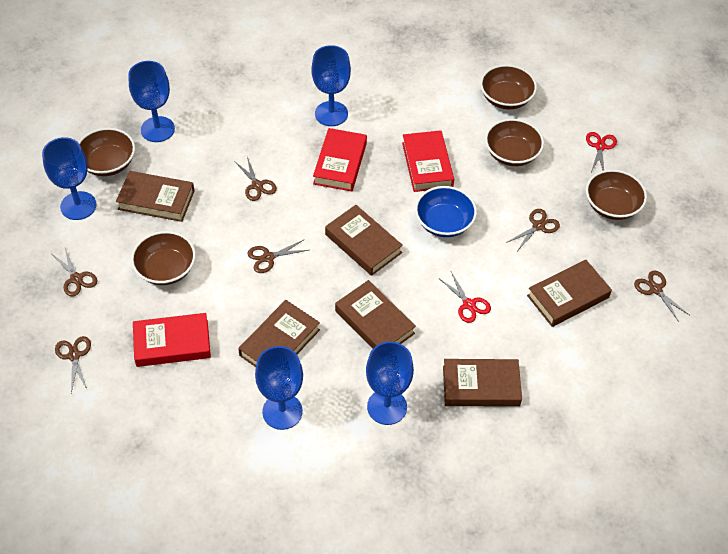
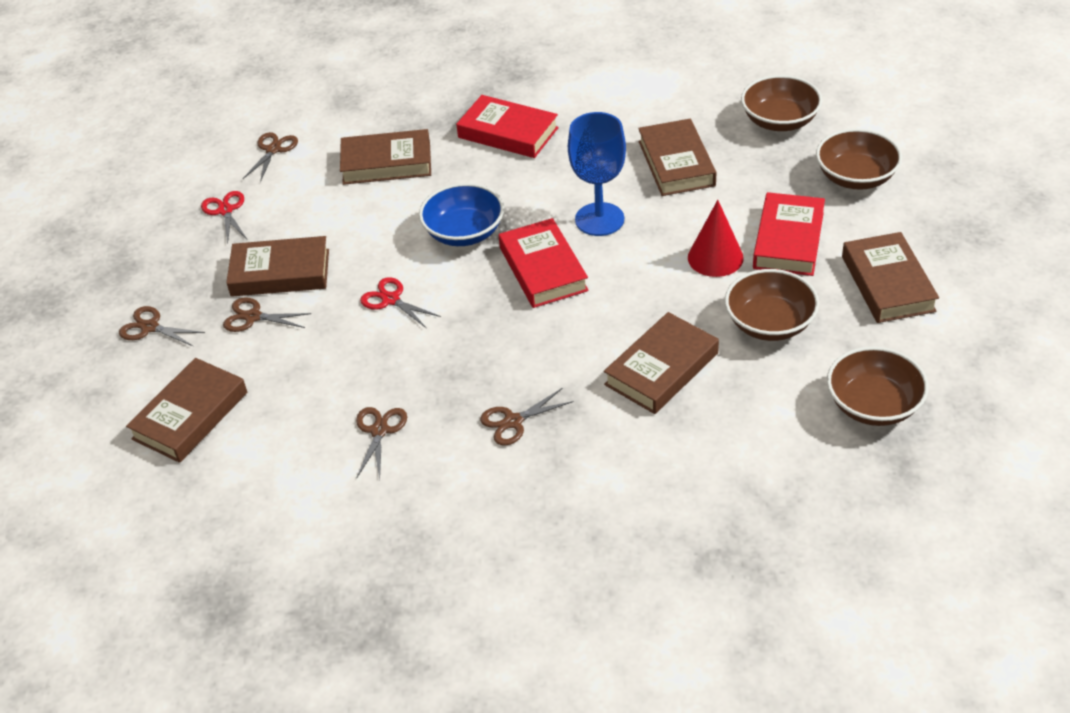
blue goblet: 5 -> 1
brown bowl: 5 -> 4
brown scissors: 6 -> 5
red cone: 0 -> 1

